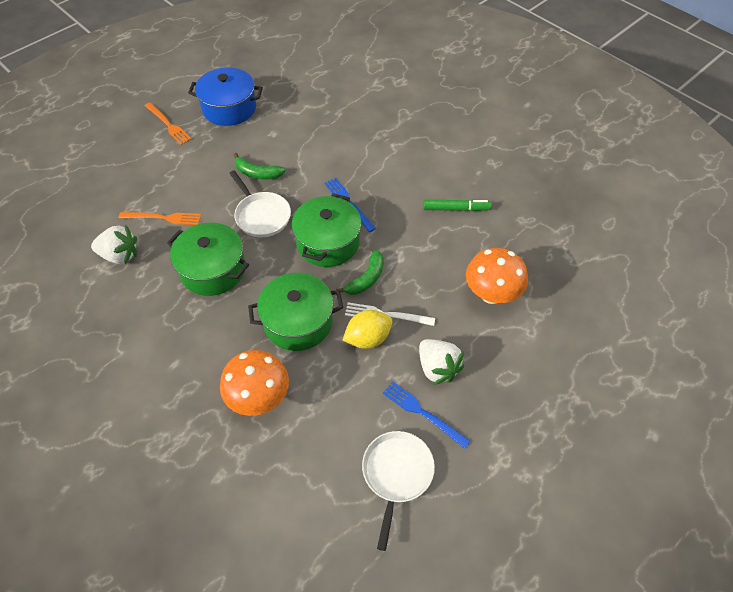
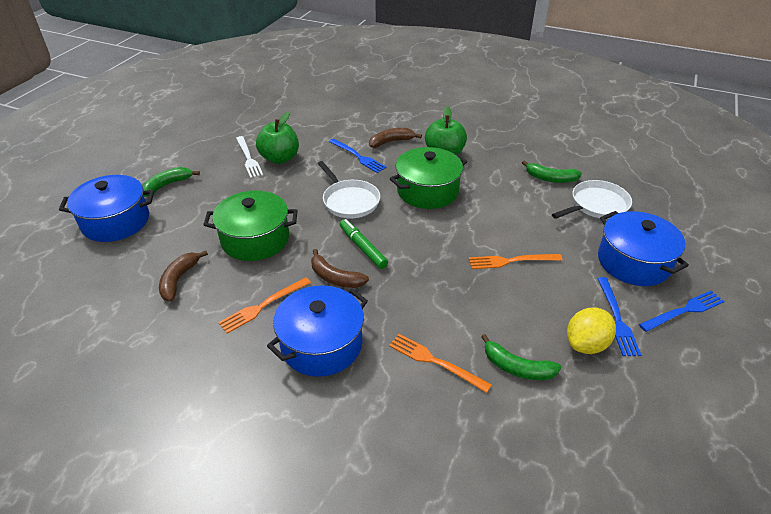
blue fork: 2 -> 3
blue pot: 1 -> 3
brown banana: 0 -> 3
green apple: 0 -> 2
green banana: 2 -> 3
green pot: 3 -> 2
orange fork: 2 -> 3
orange mushroom: 2 -> 0
white strawberry: 2 -> 0

